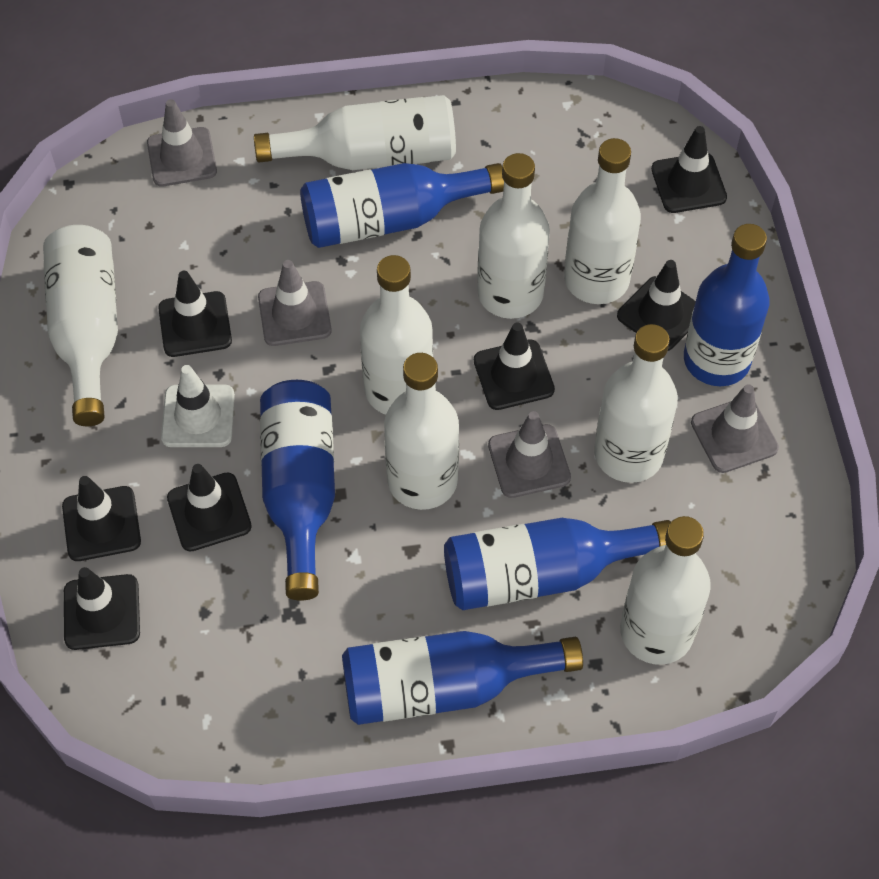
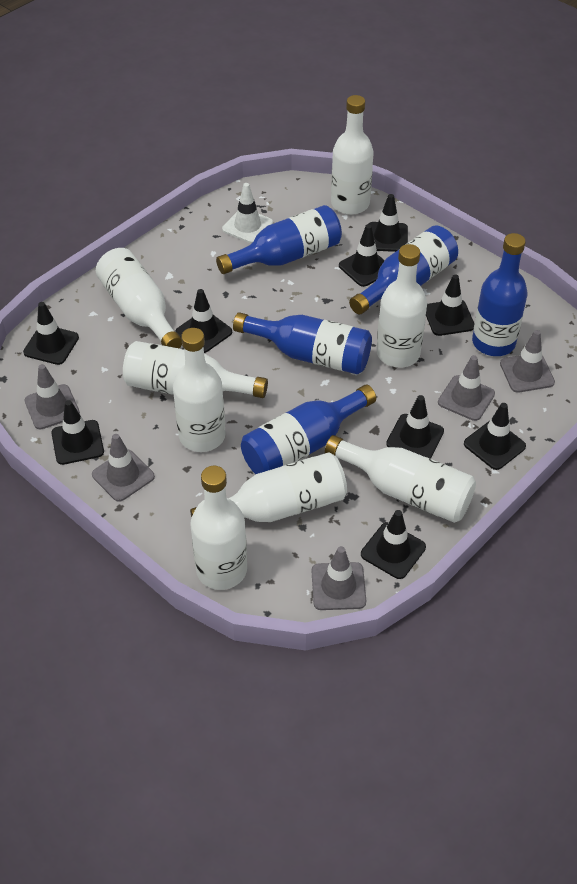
black traffic cone: 7 -> 9
grey traffic cone: 4 -> 5

